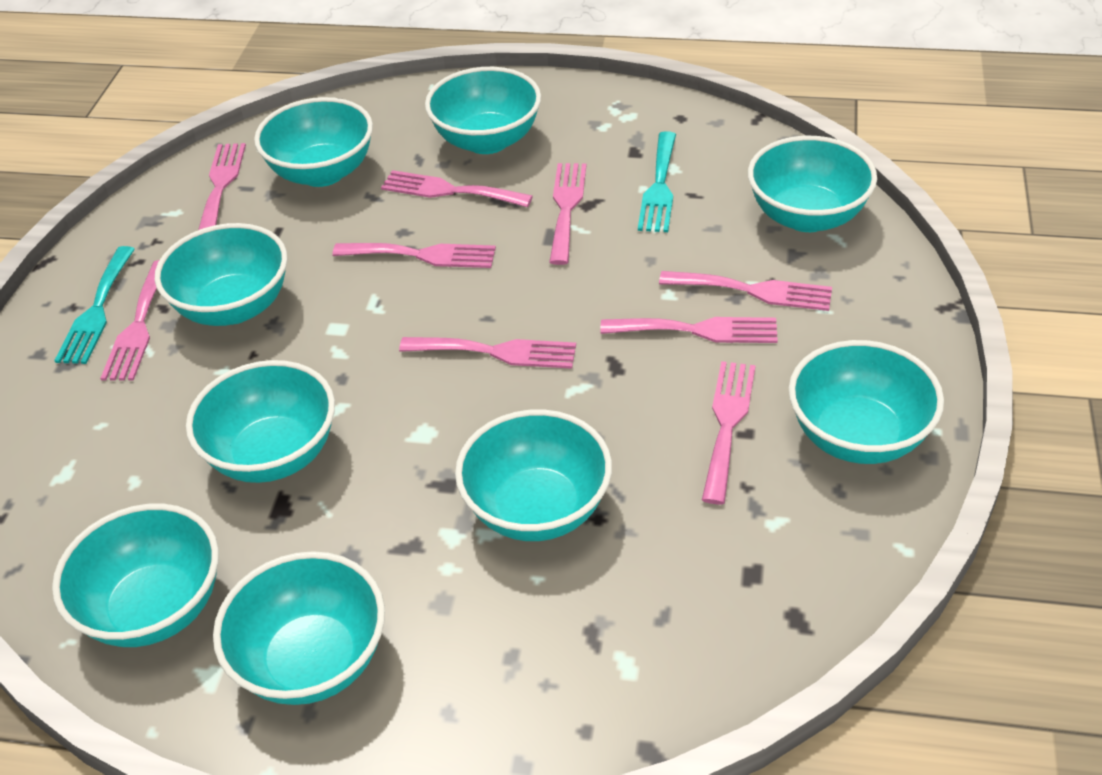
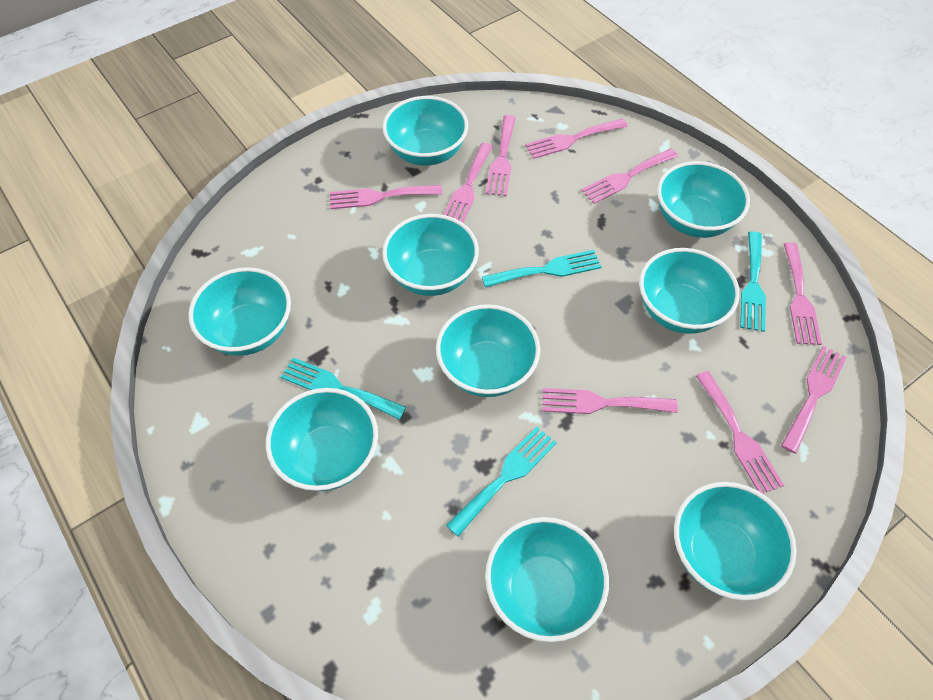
turquoise fork: 2 -> 4

